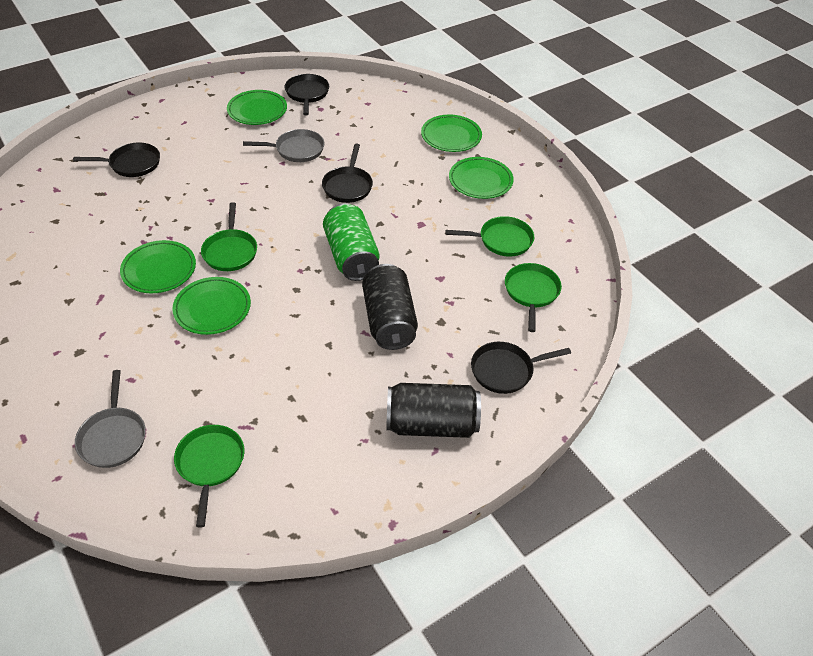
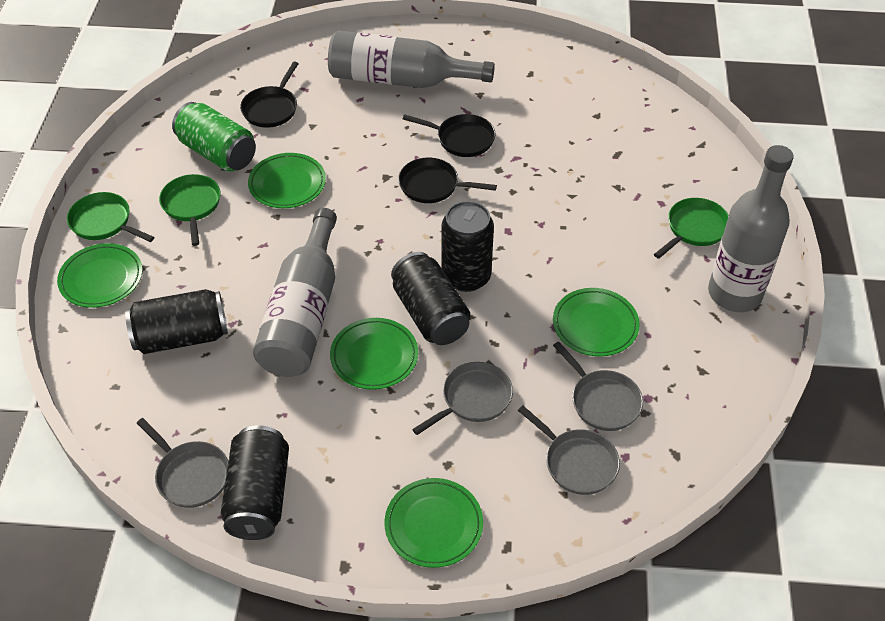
black can: 2 -> 4
black pan: 4 -> 3
green pan: 4 -> 3
grey bottle: 0 -> 3
grey pan: 2 -> 4

